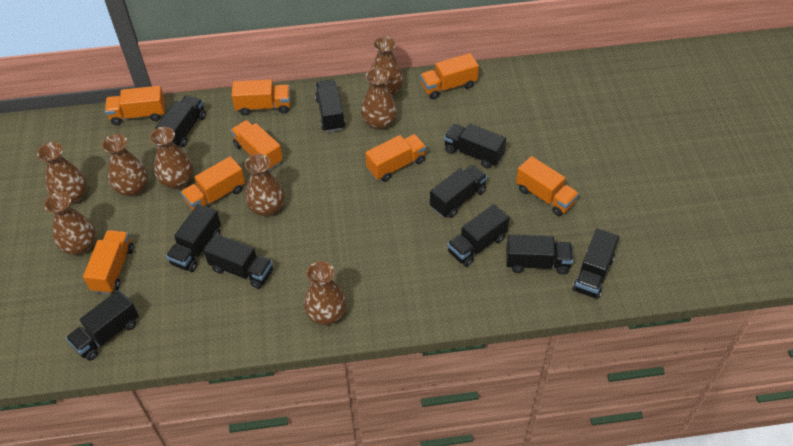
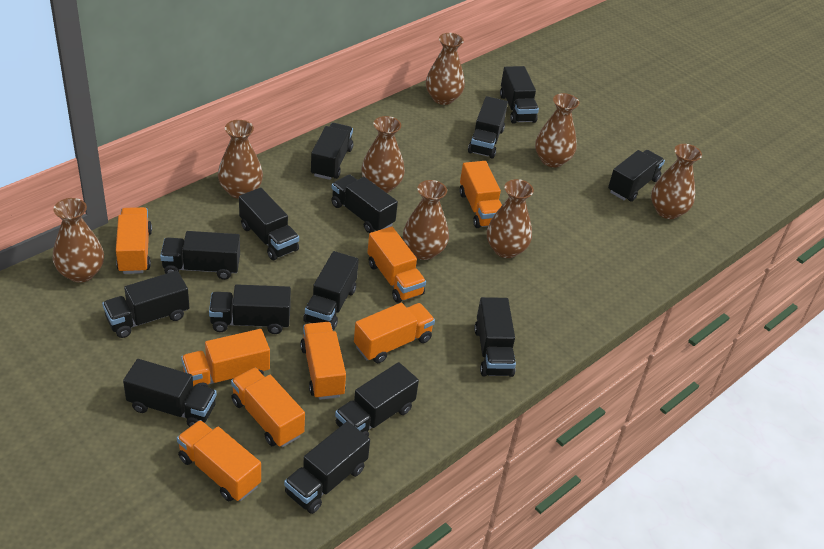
black truck: 10 -> 14

